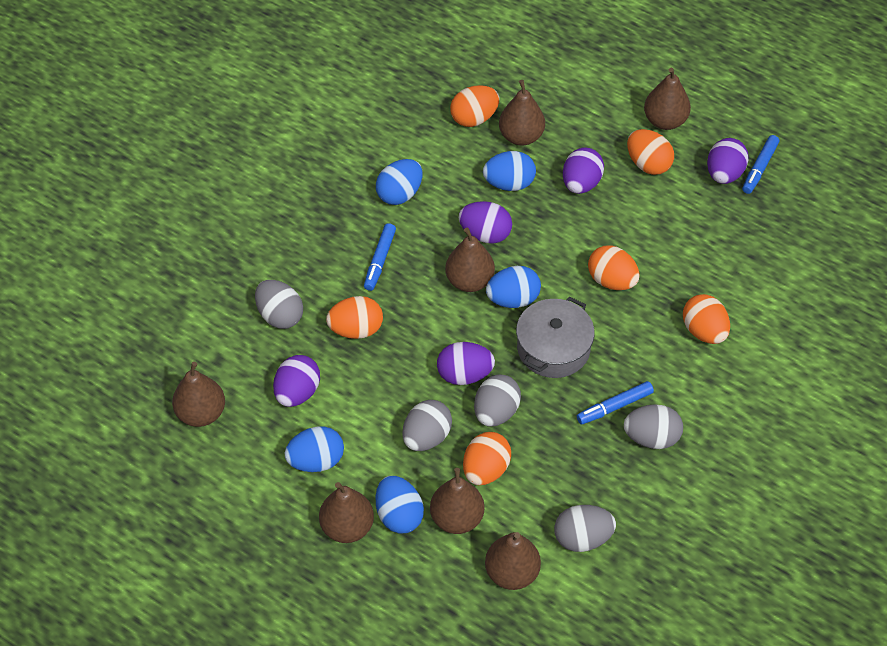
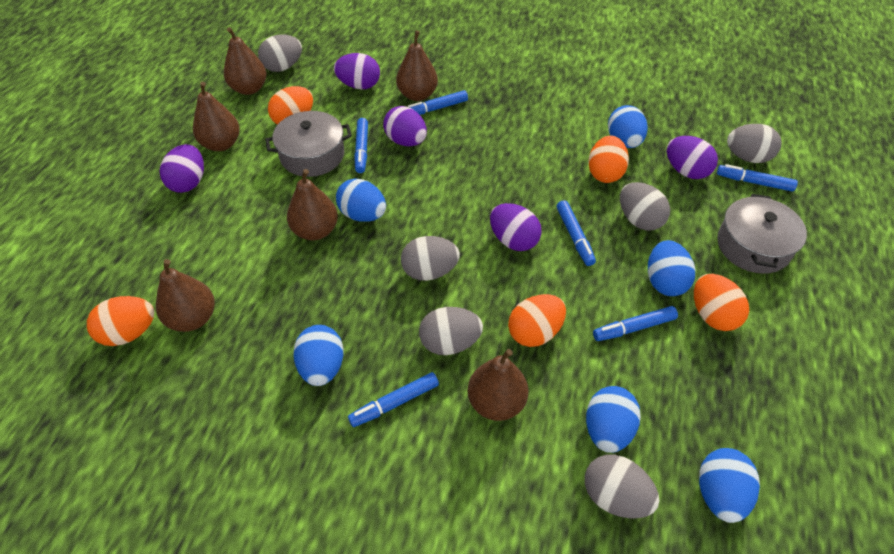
blue egg: 5 -> 6
blue marker: 3 -> 6
brown pear: 7 -> 6
grey egg: 5 -> 6
grey pot: 1 -> 2
orange egg: 6 -> 5

